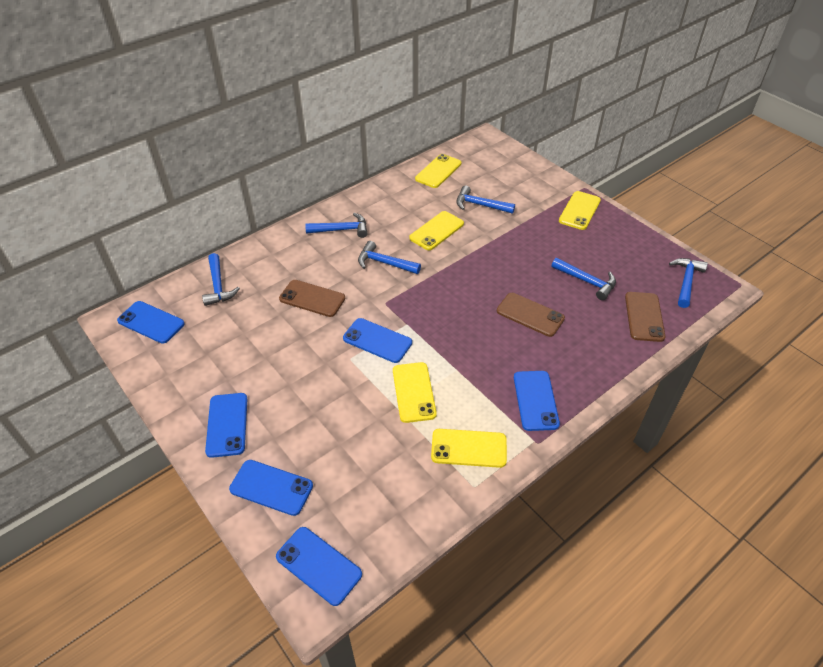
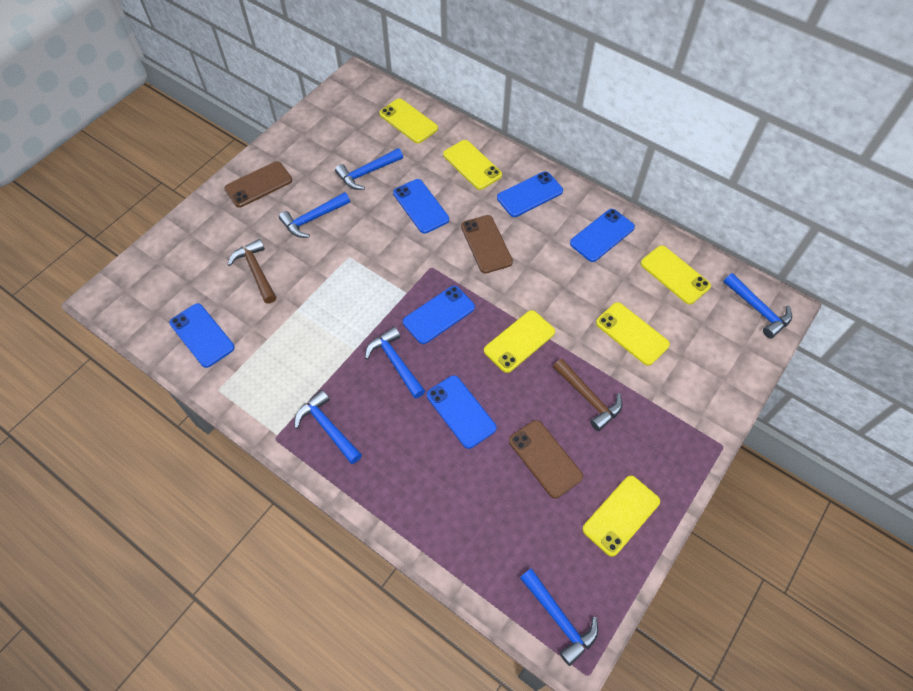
brown hammer: 0 -> 2
yellow phone: 5 -> 6

